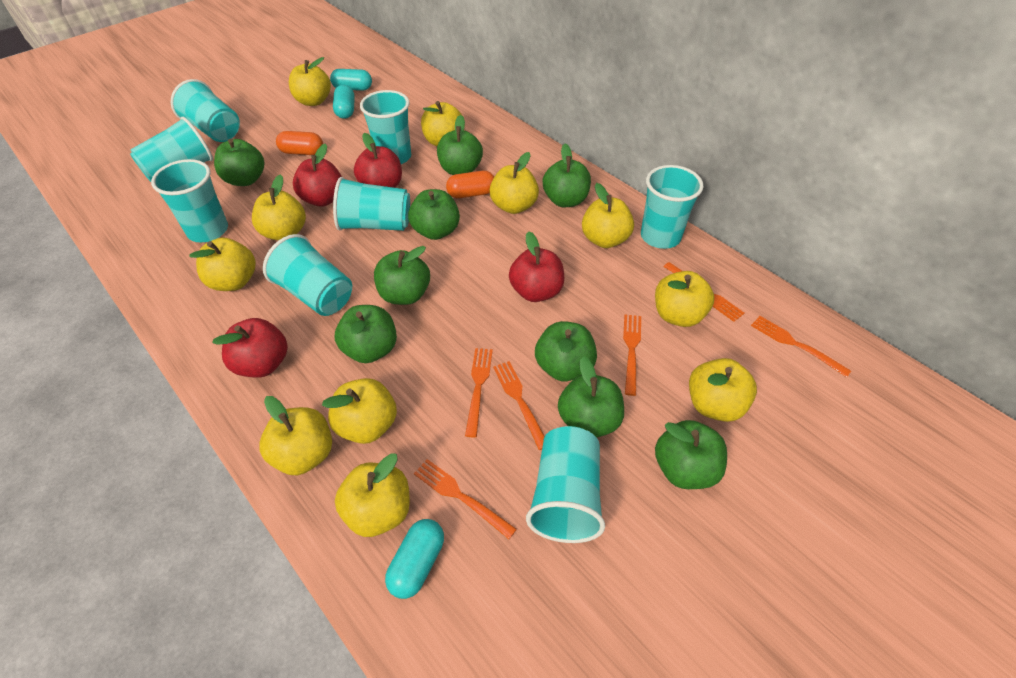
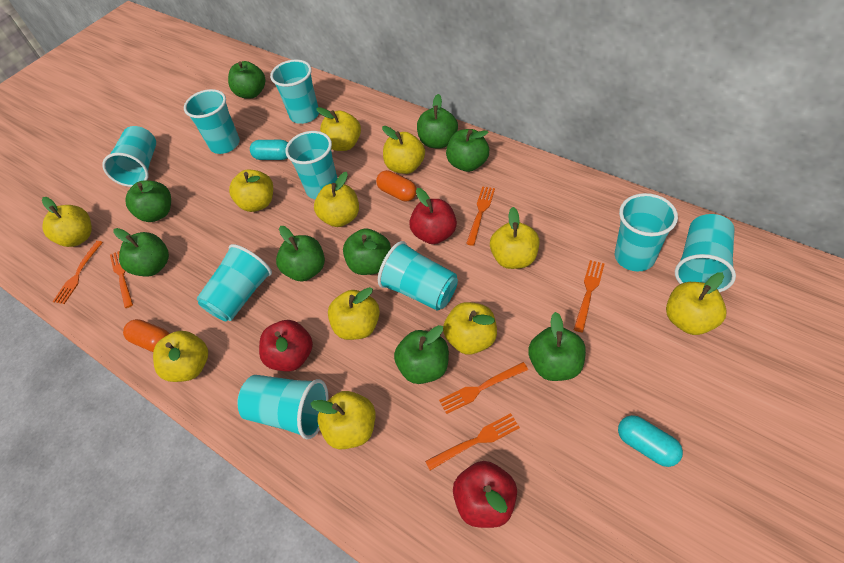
red apple: 4 -> 3
turquoise capsule: 3 -> 2
turquoise cup: 8 -> 9

